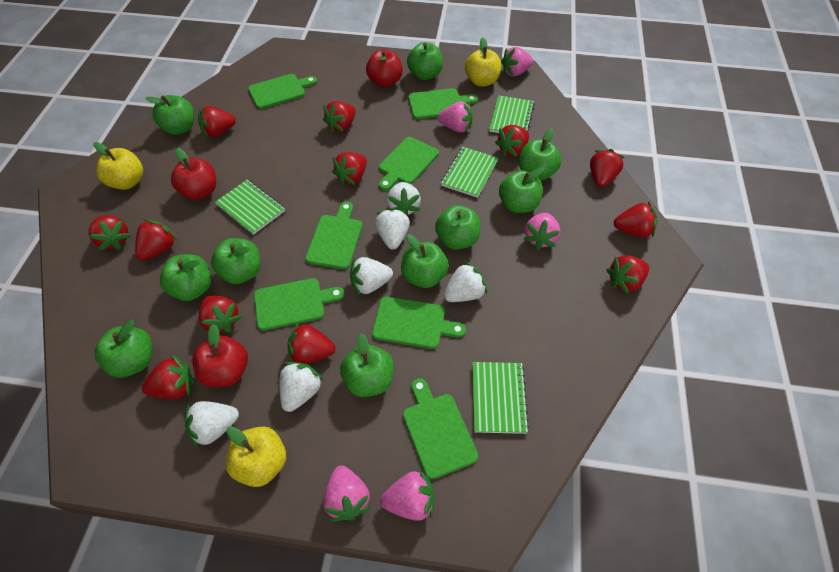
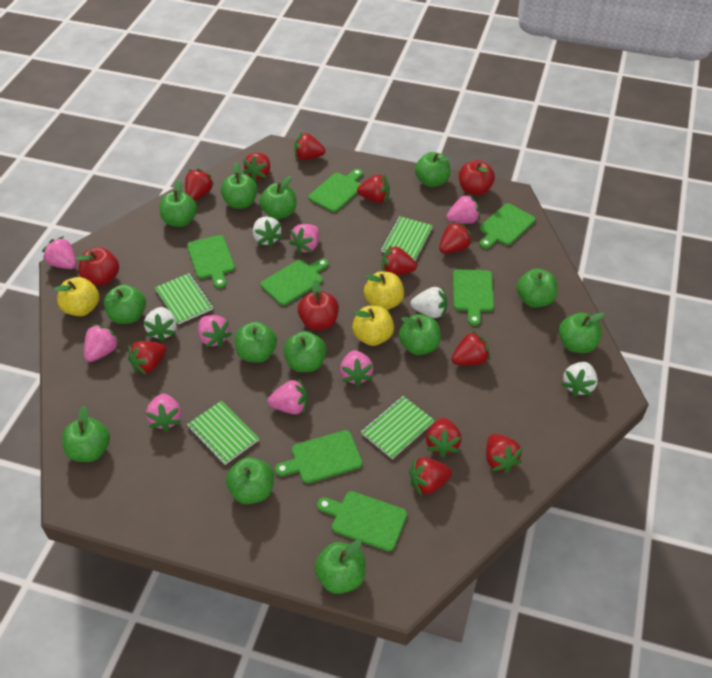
green apple: 10 -> 13
pink strawberry: 5 -> 8
red strawberry: 12 -> 11
white strawberry: 6 -> 4

